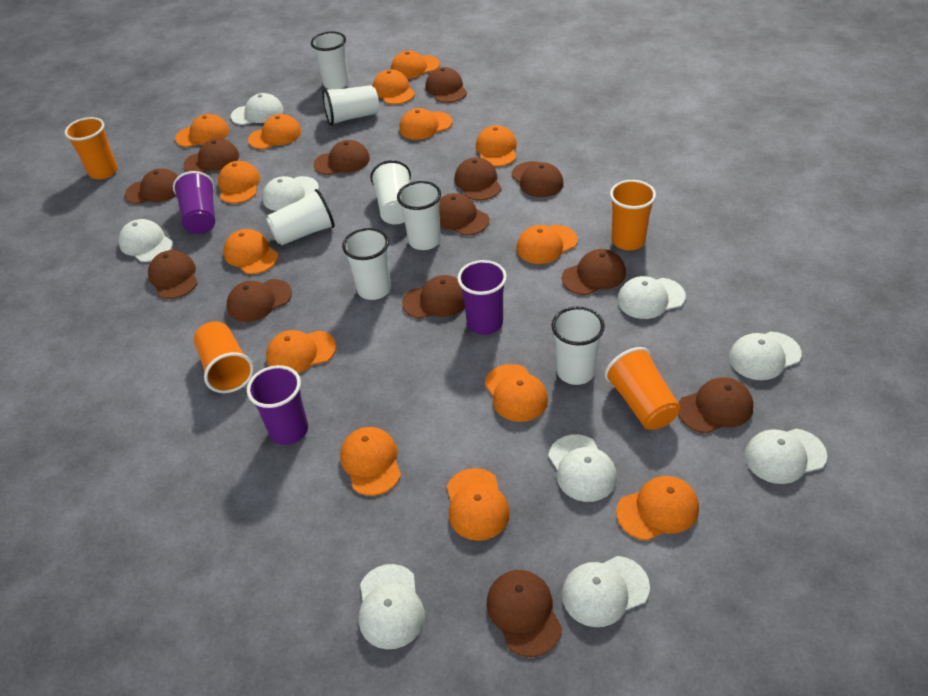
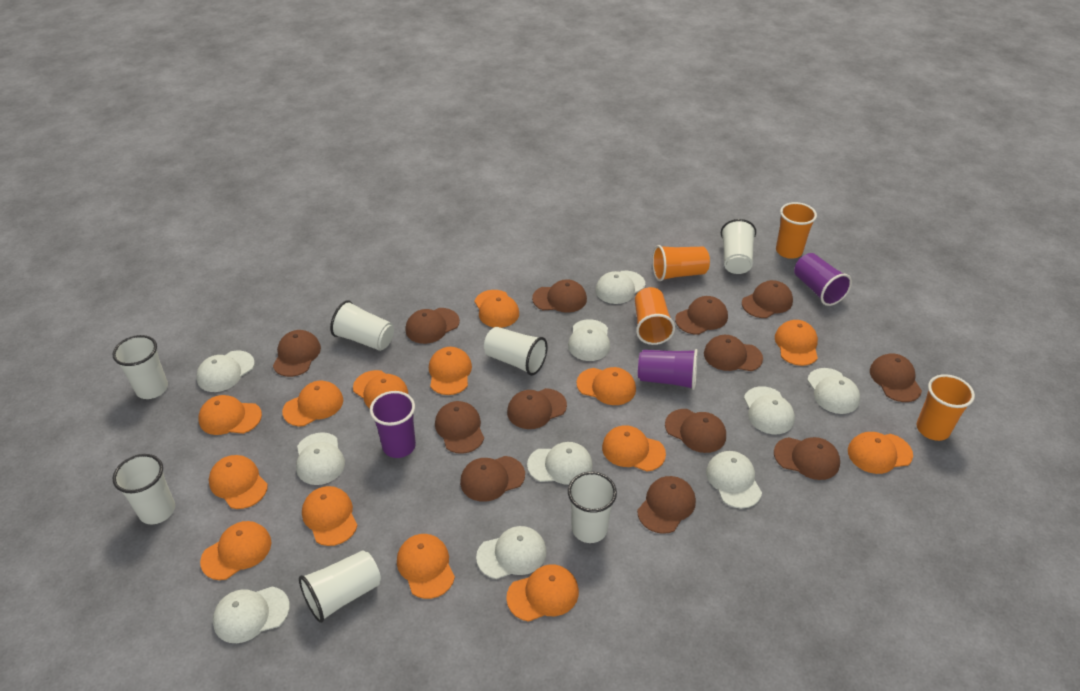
white cap: 9 -> 10

